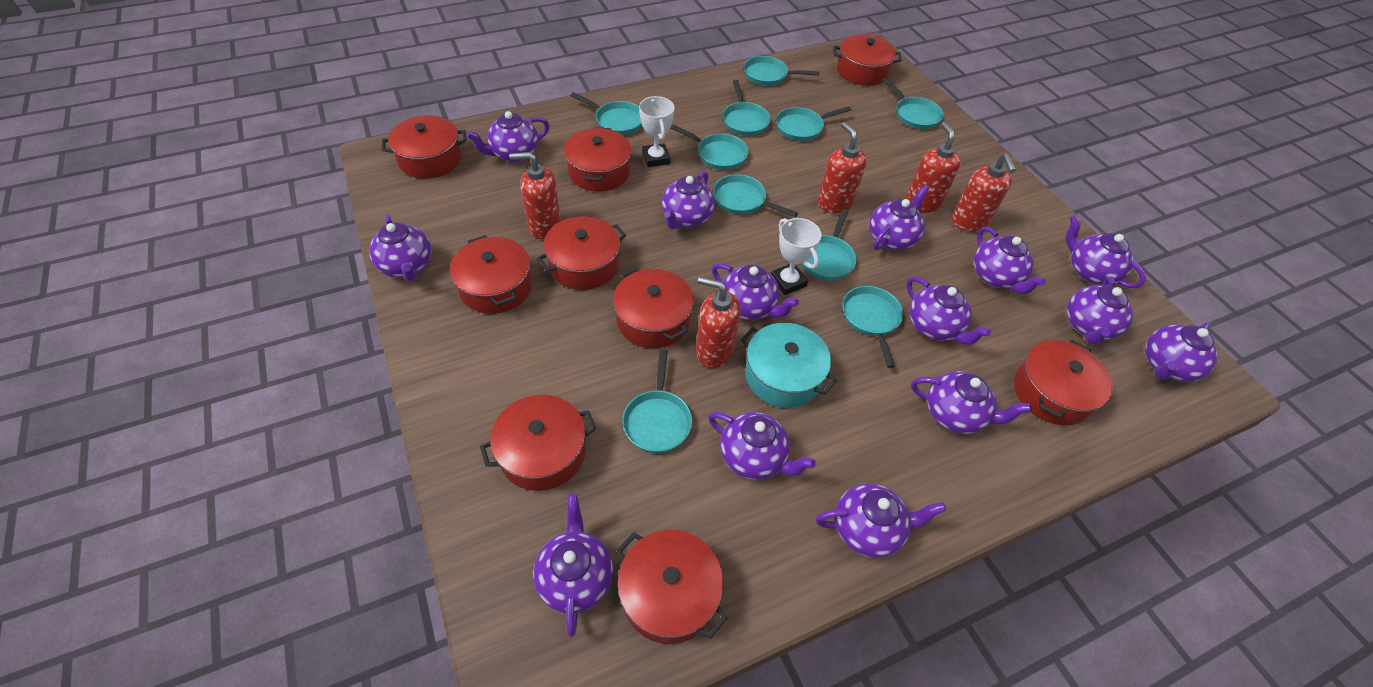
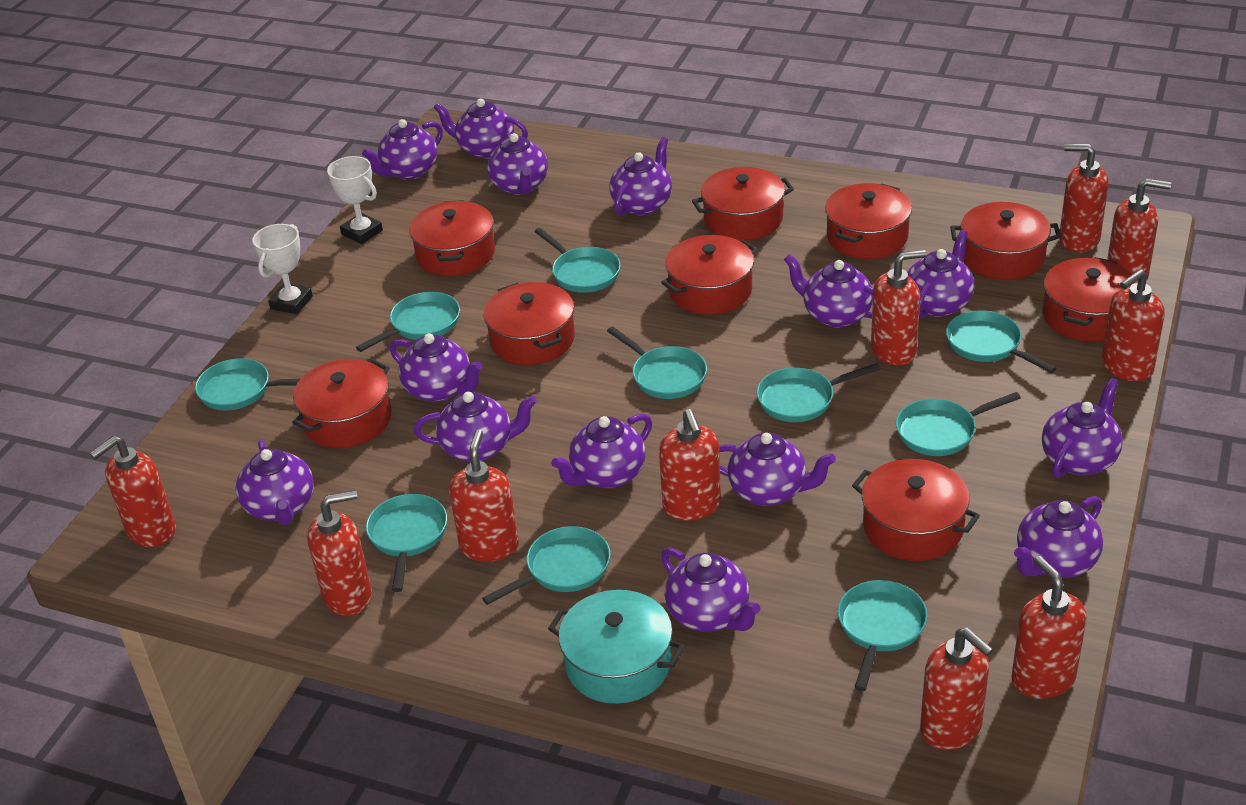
red soap dispenser: 5 -> 10

